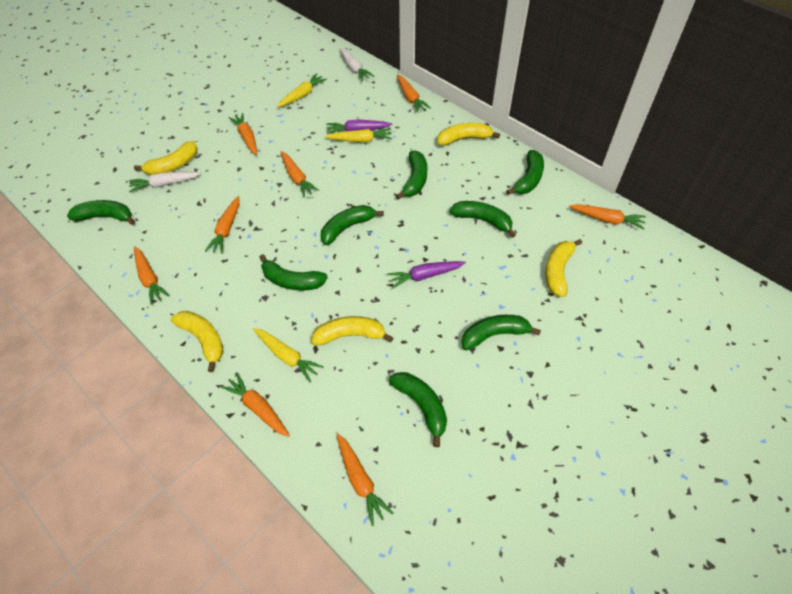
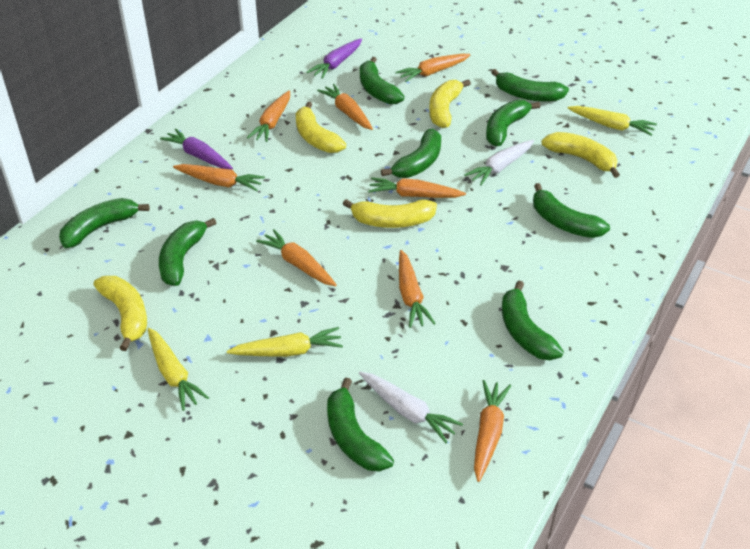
green banana: 8 -> 9

